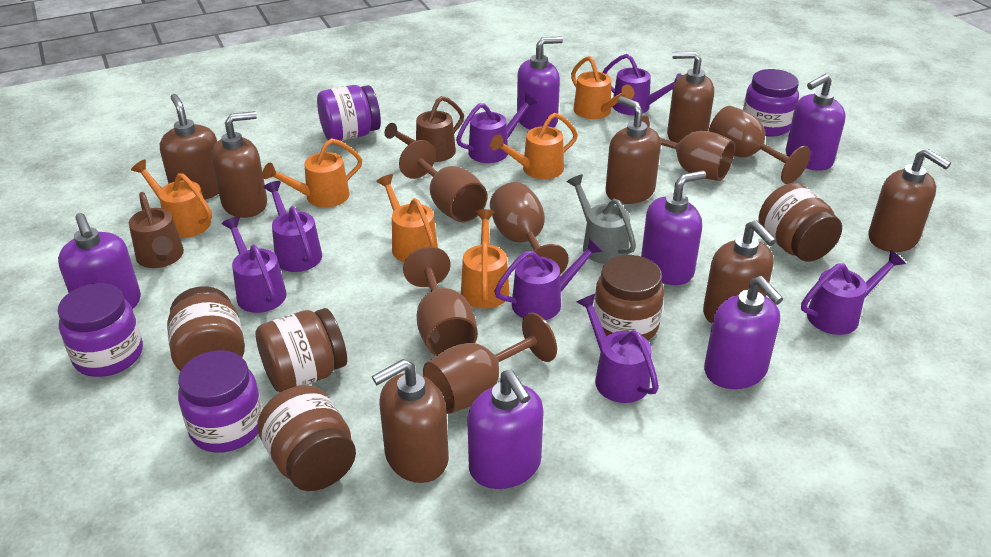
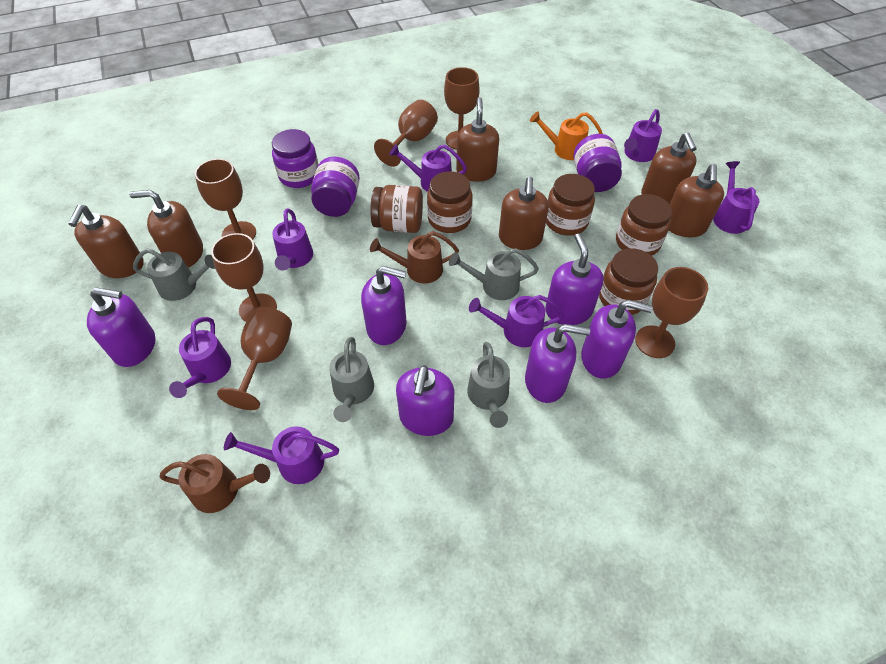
brown soap dispenser: 7 -> 6
grey watering can: 1 -> 4
orange watering can: 6 -> 1
purple jar: 4 -> 3

